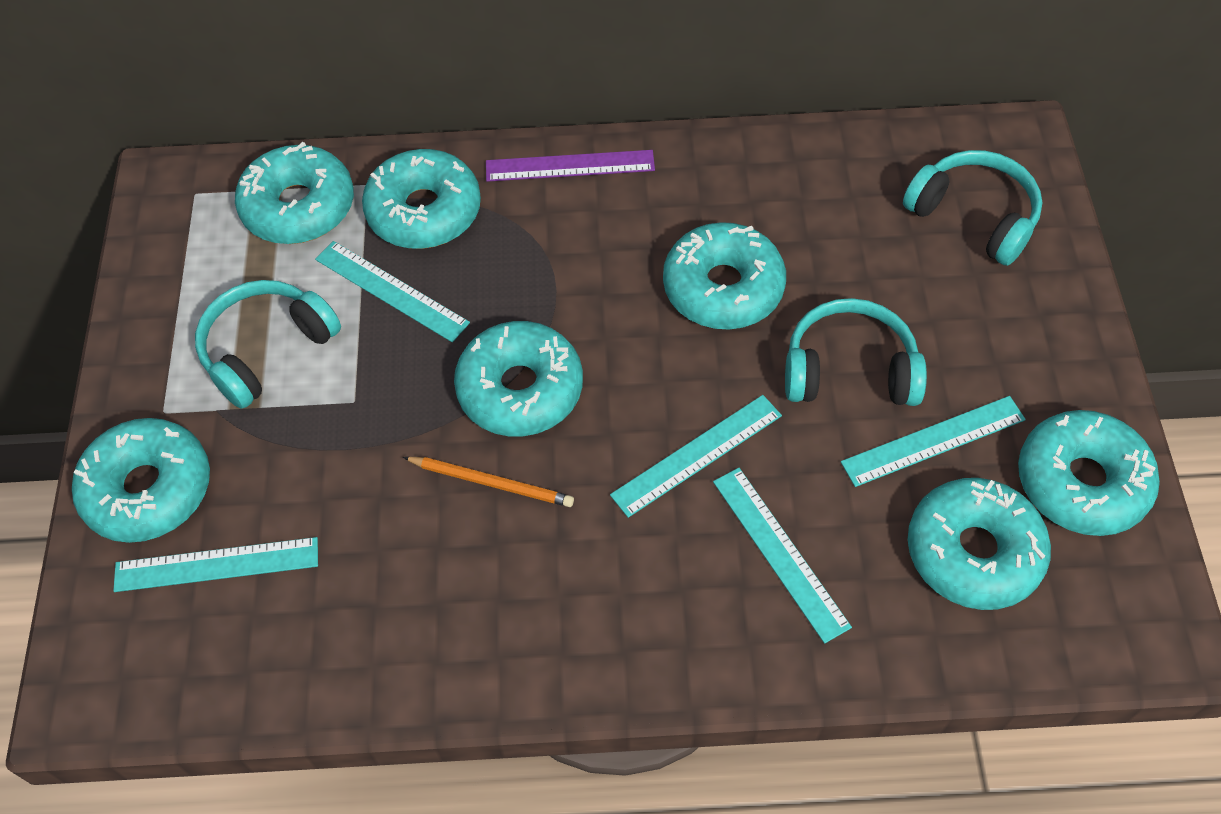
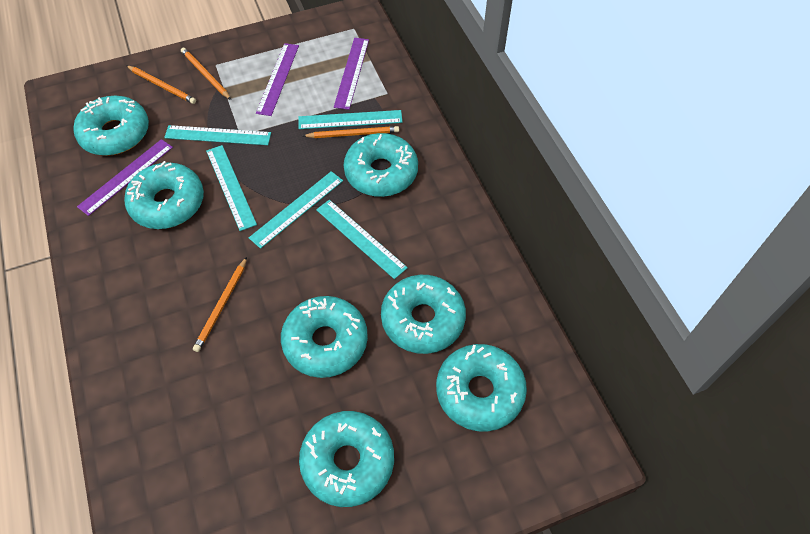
orange pencil: 1 -> 4
purple ruler: 1 -> 3
turquoise headphones: 3 -> 0

